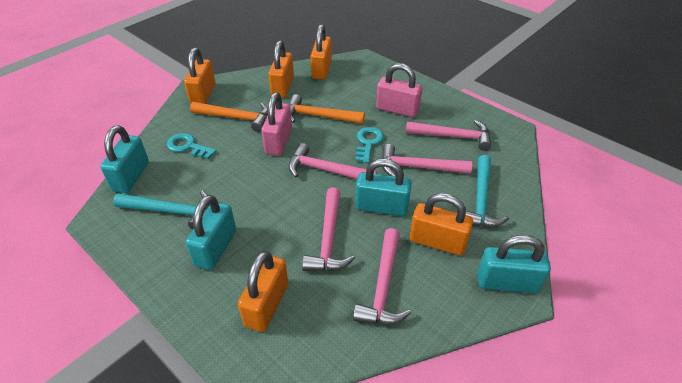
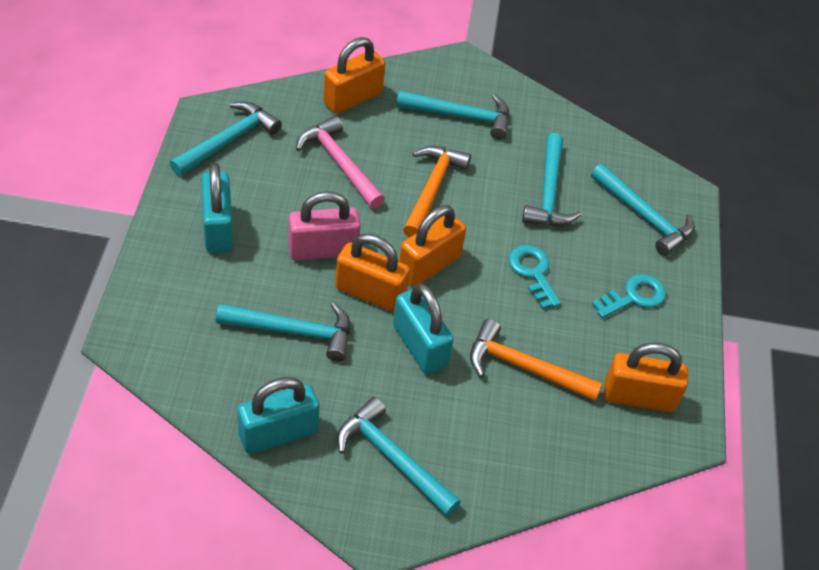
orange padlock: 5 -> 4
pink hammer: 5 -> 1
pink padlock: 2 -> 1
turquoise hammer: 2 -> 6
turquoise padlock: 4 -> 3

